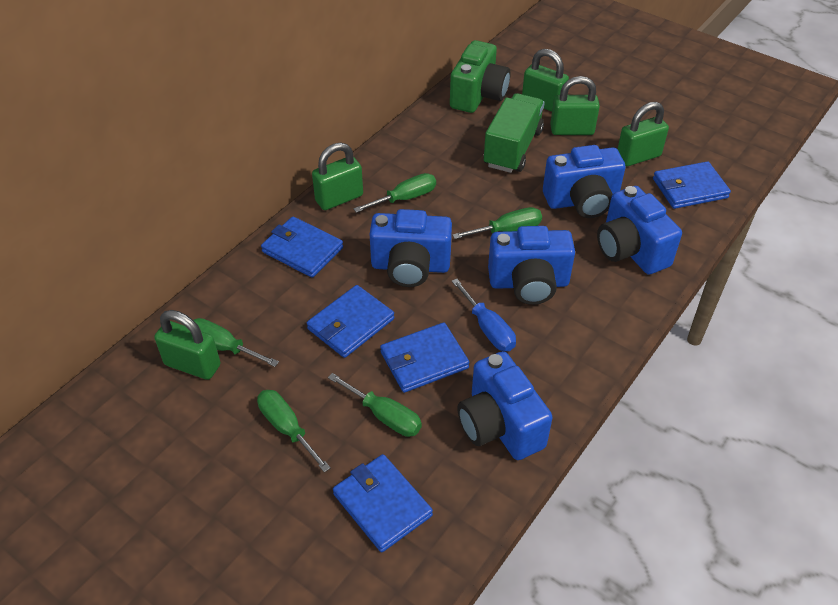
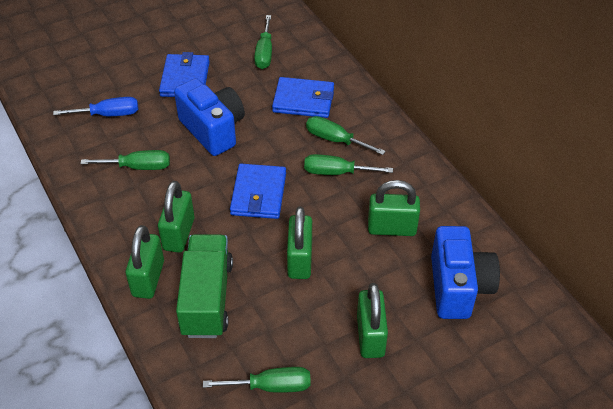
blue camera: 5 -> 2
blue wallet: 5 -> 3
green camera: 1 -> 0

